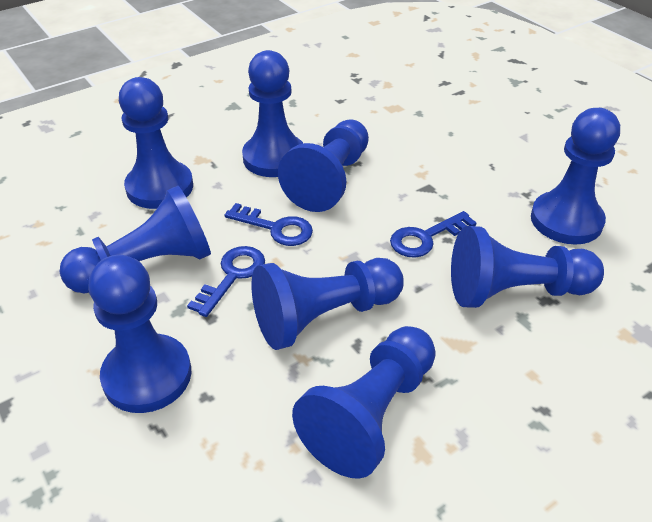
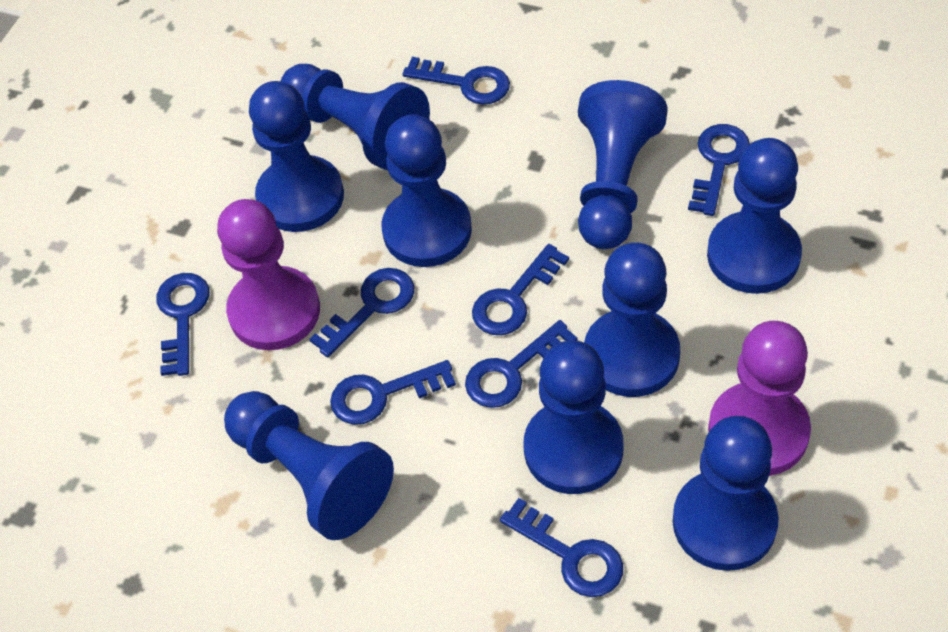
blue key: 3 -> 8
purple pawn: 0 -> 2

